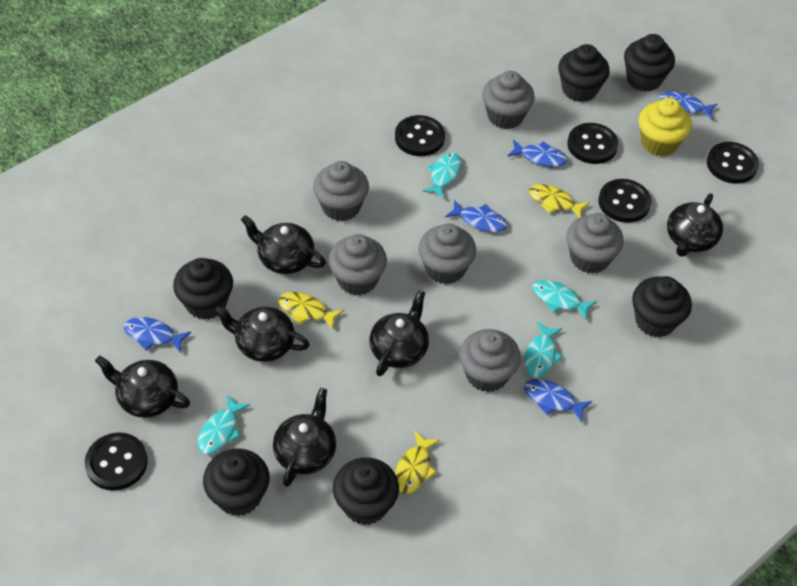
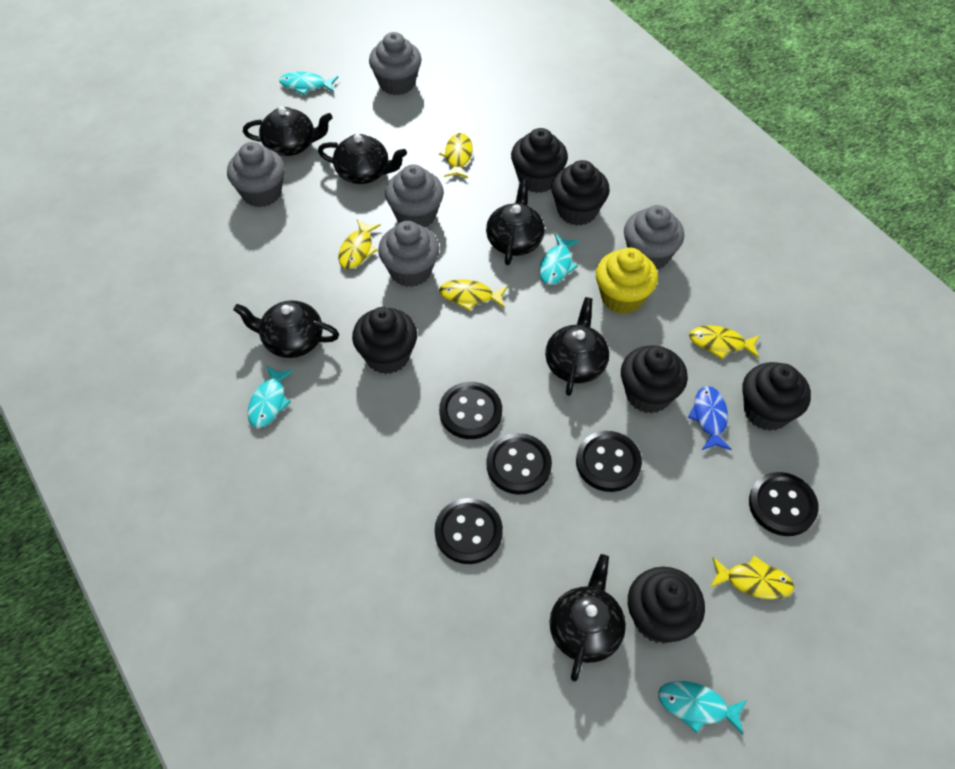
blue fish: 5 -> 1
grey cupcake: 6 -> 5
yellow fish: 3 -> 5

